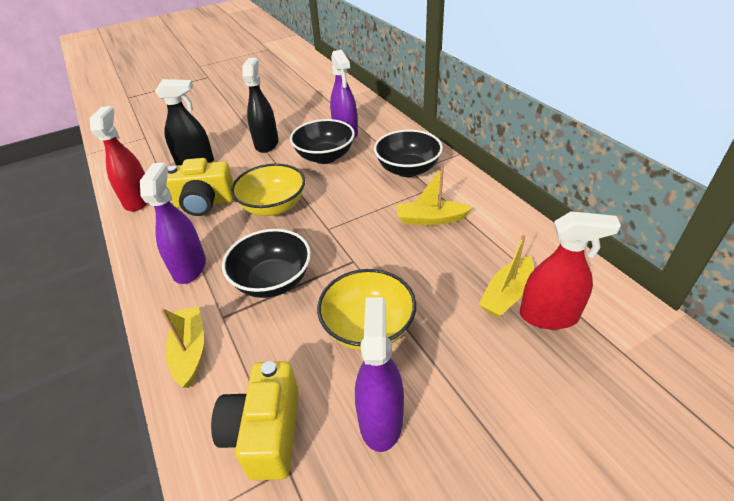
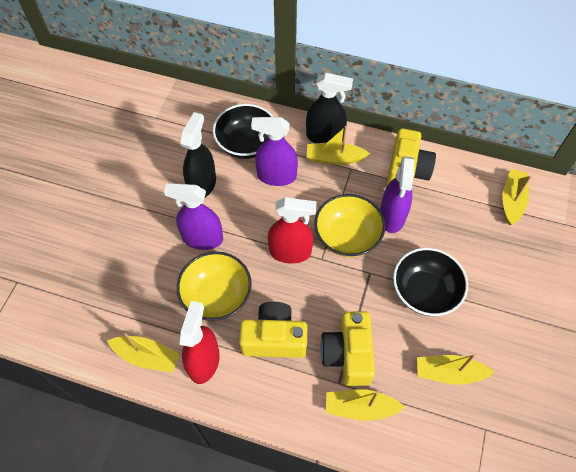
black bowl: 3 -> 2
yellow boat: 3 -> 5
yellow camera: 2 -> 3

